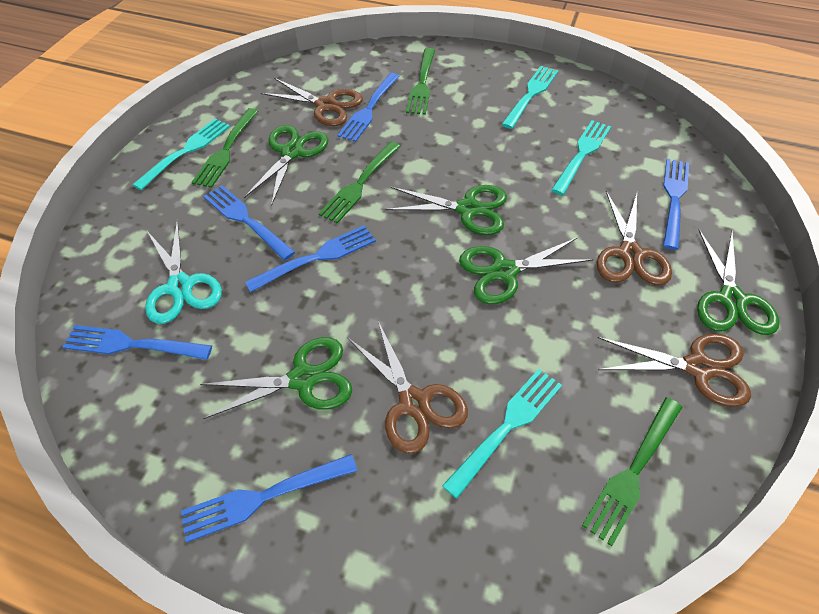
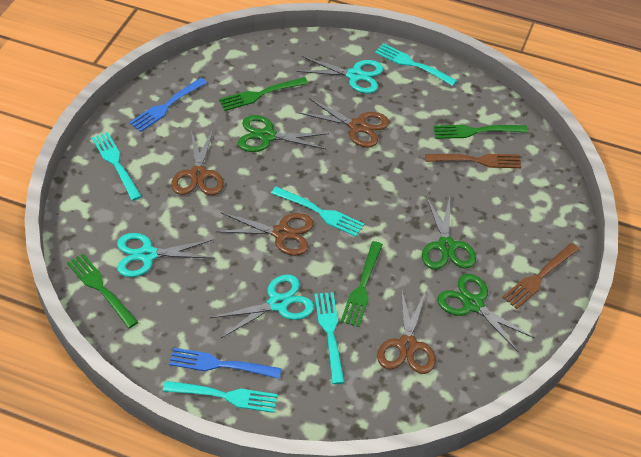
blue fork: 6 -> 2
brown fork: 0 -> 2
green scissors: 5 -> 3
turquoise fork: 4 -> 5
turquoise scissors: 1 -> 3

